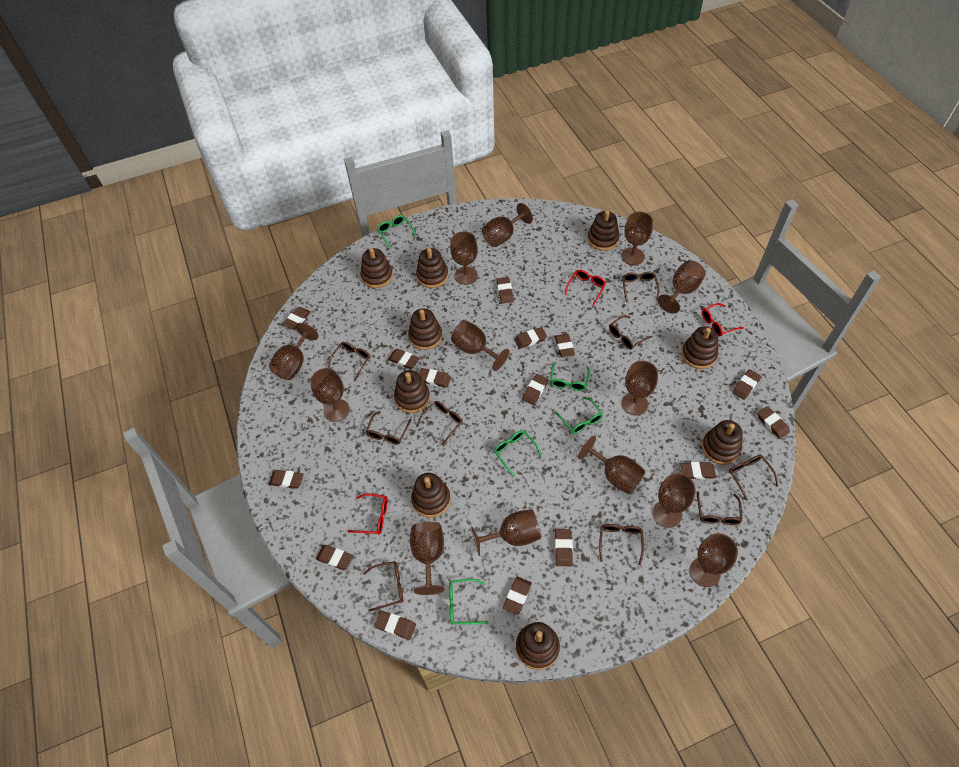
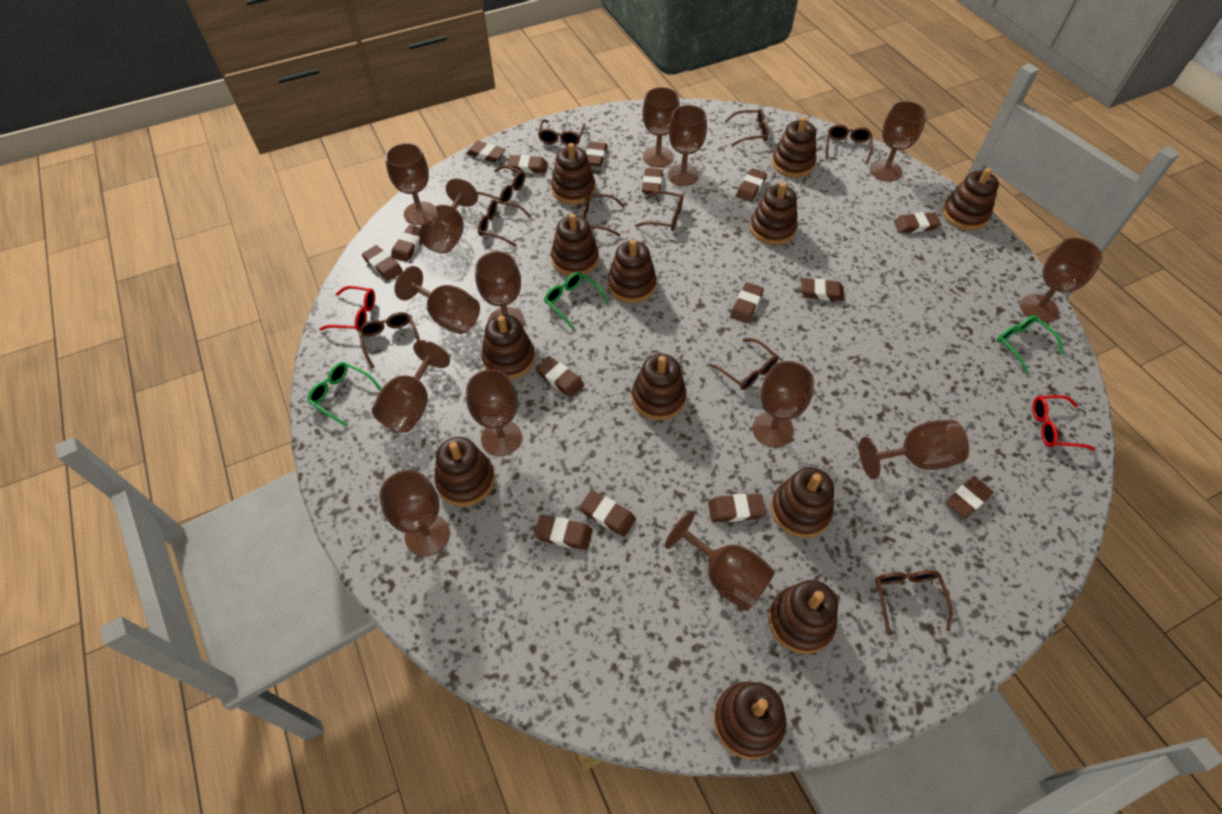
brown glasses: 9 -> 10
brown goblet: 13 -> 14
brown stacking toy: 9 -> 12
green glasses: 5 -> 3
red glasses: 3 -> 2

